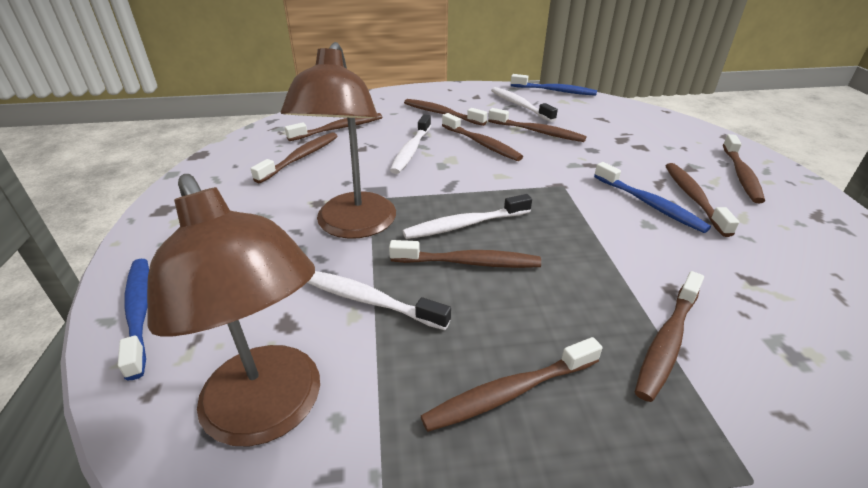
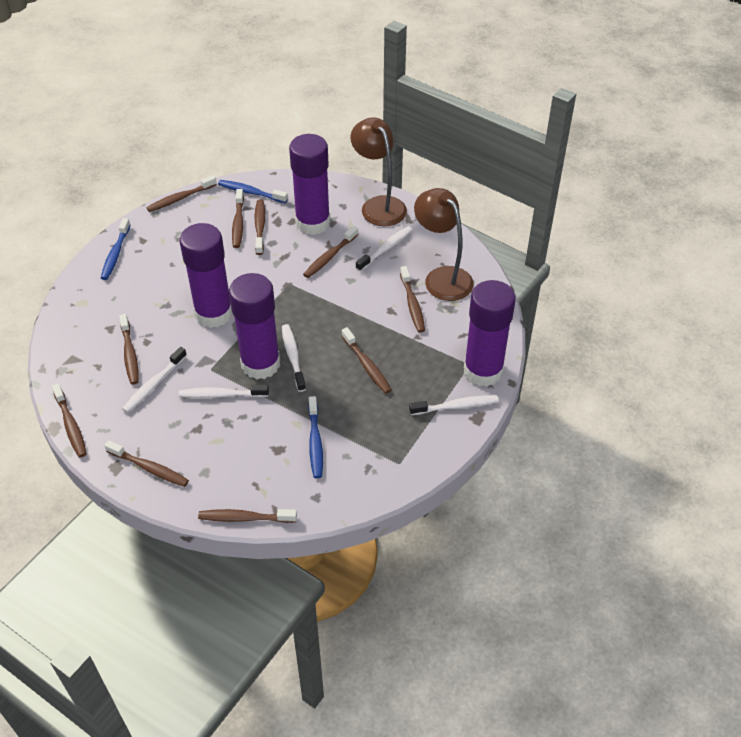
purple glue stick: 0 -> 4
white toothbrush: 4 -> 5

